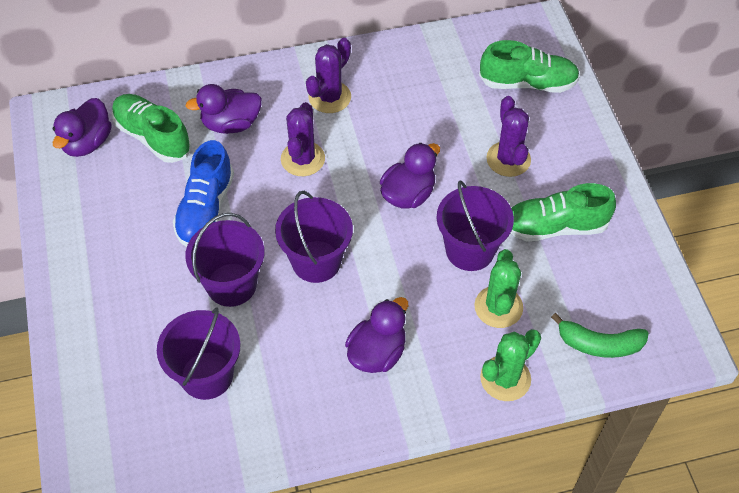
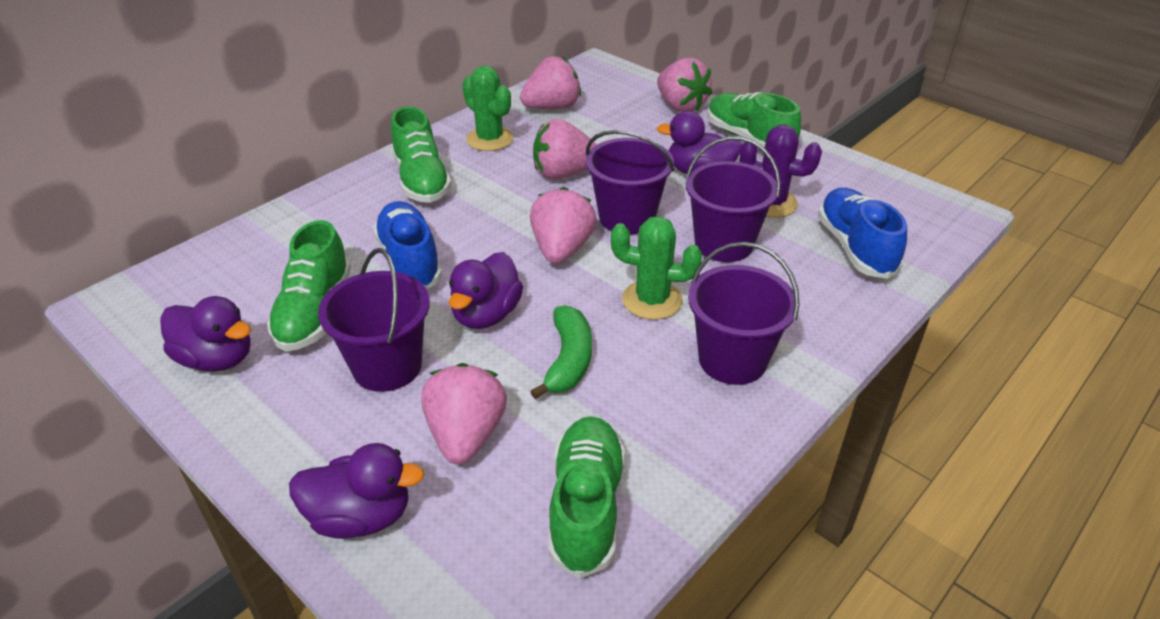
blue shoe: 1 -> 2
green shoe: 3 -> 4
pink strawberry: 0 -> 5
purple cactus: 3 -> 1

